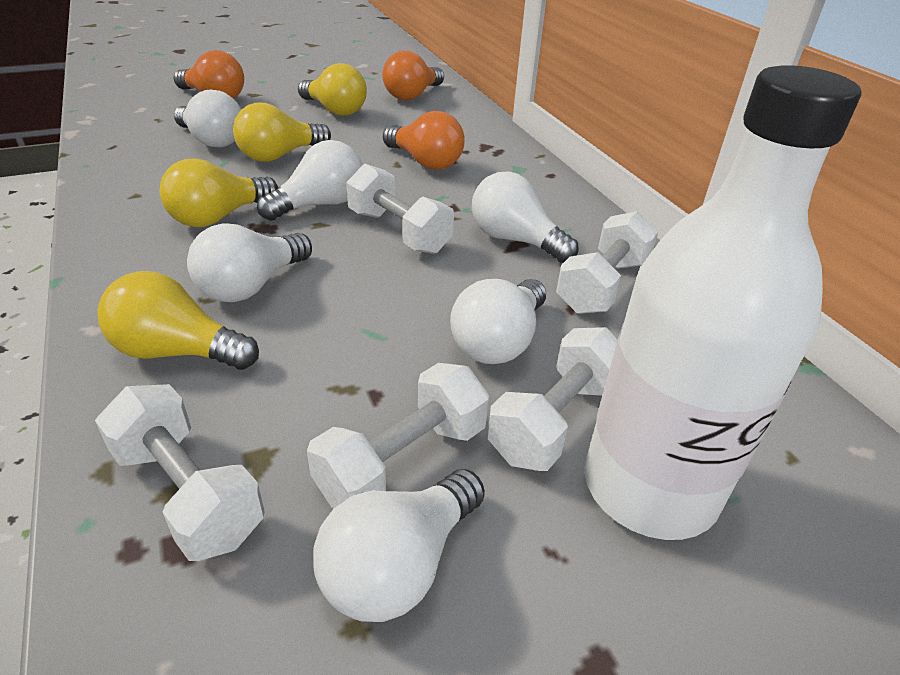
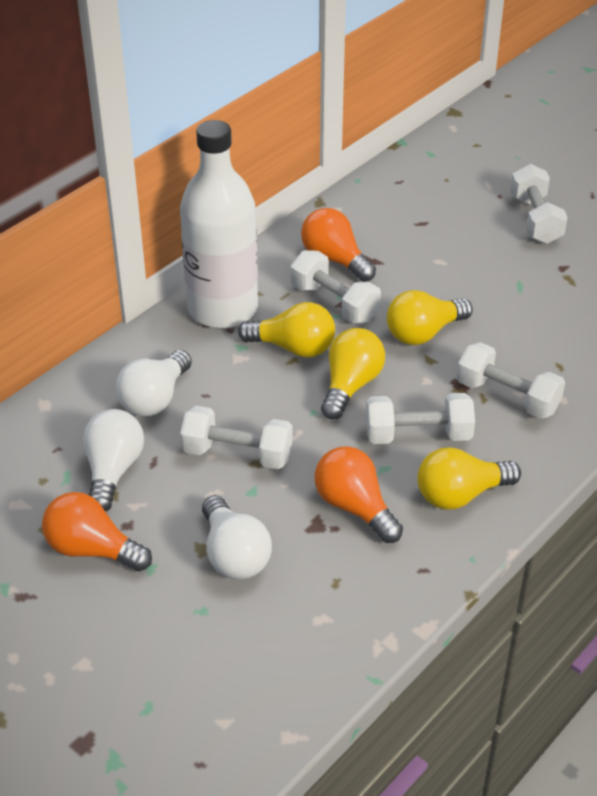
white light bulb: 6 -> 3

